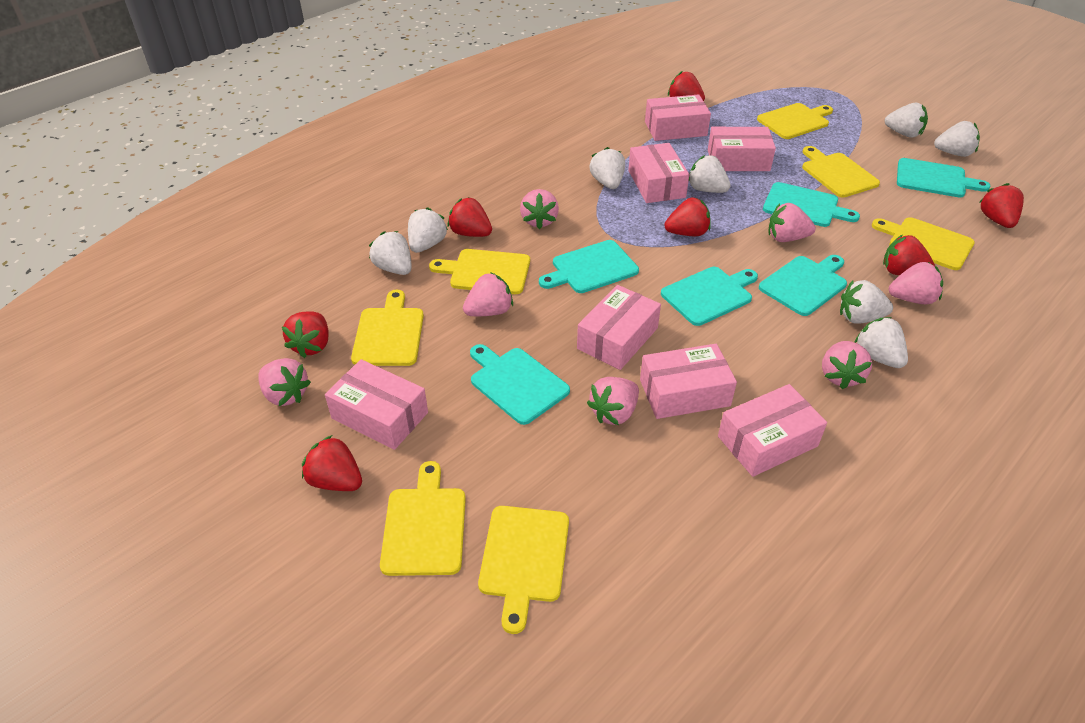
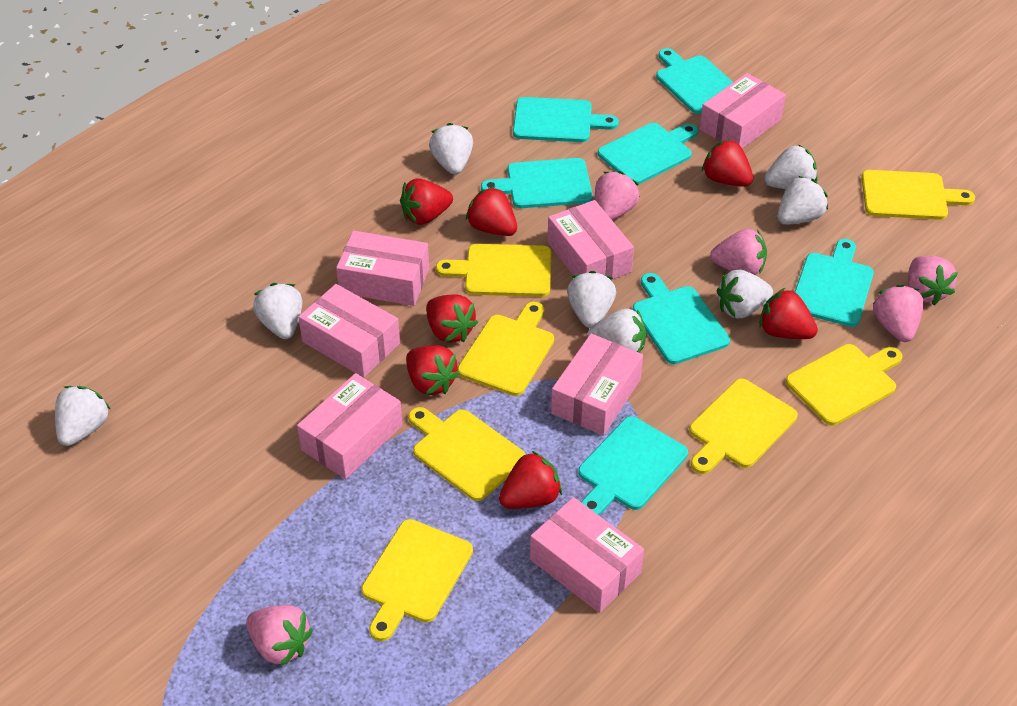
pink strawberry: 7 -> 5
turquoise cutting board: 6 -> 7

